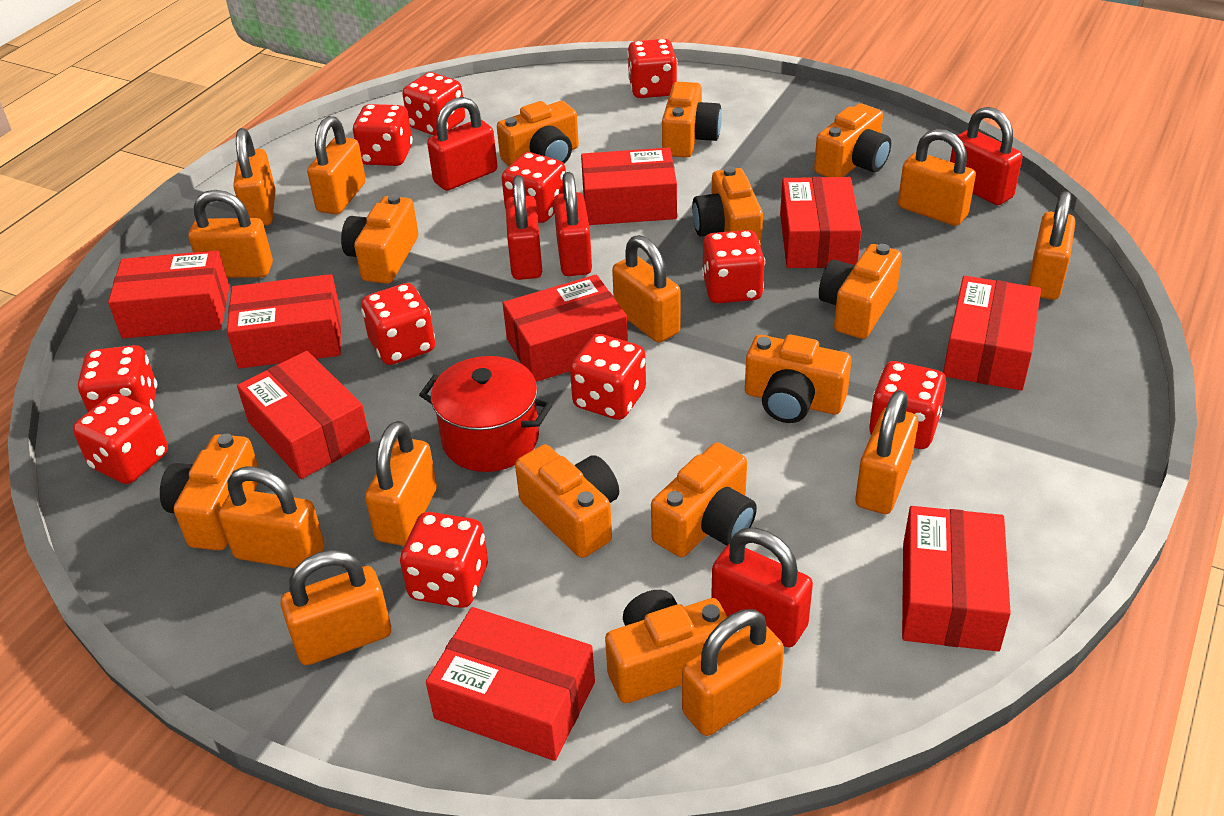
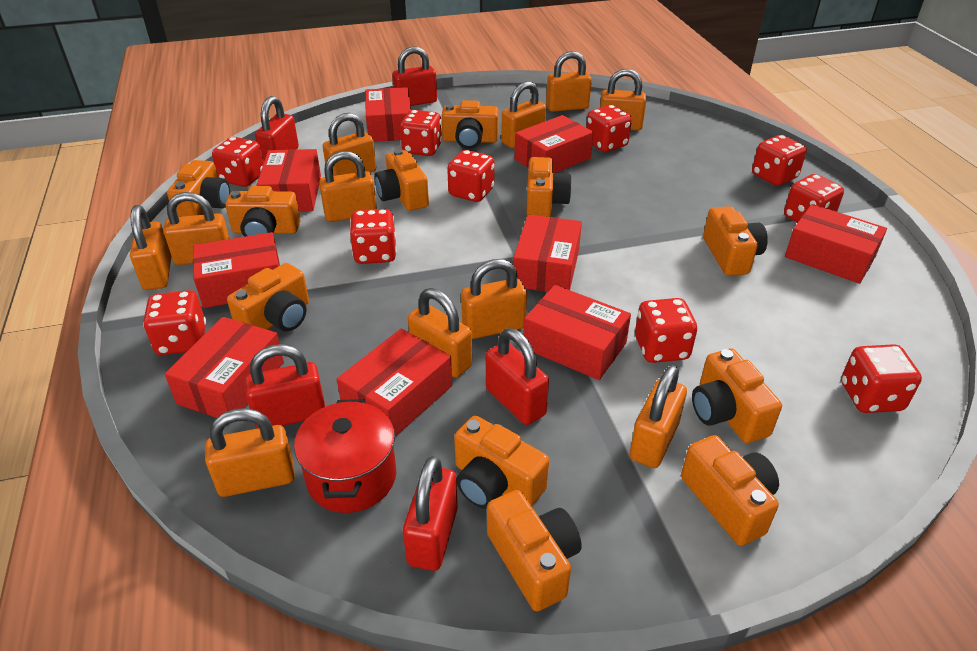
red dice: 11 -> 10

